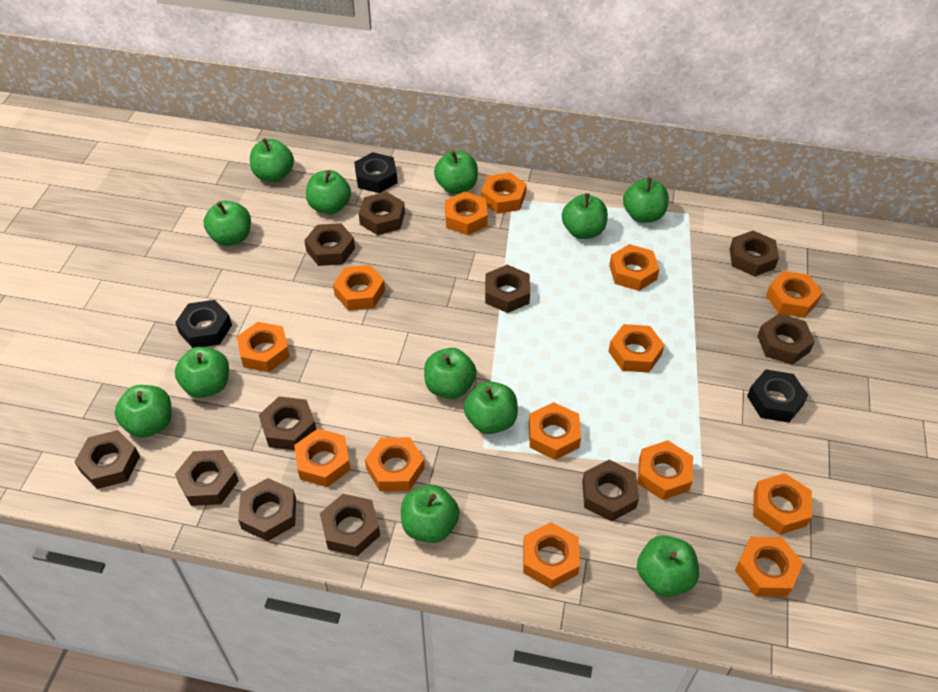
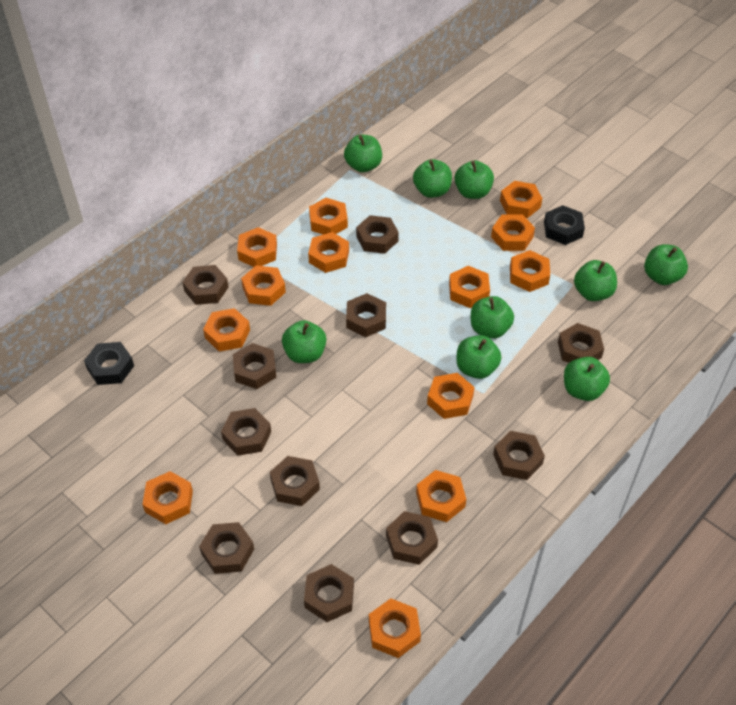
black nut: 3 -> 2
green apple: 12 -> 9
orange nut: 14 -> 13

